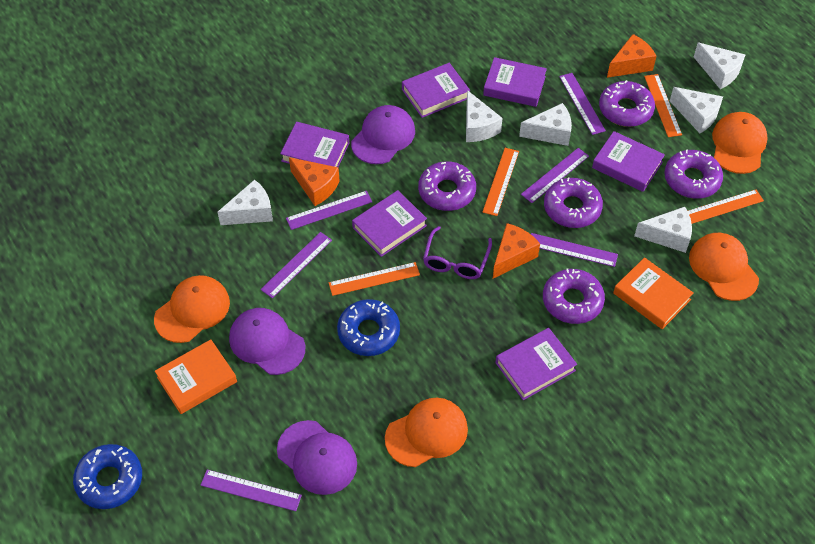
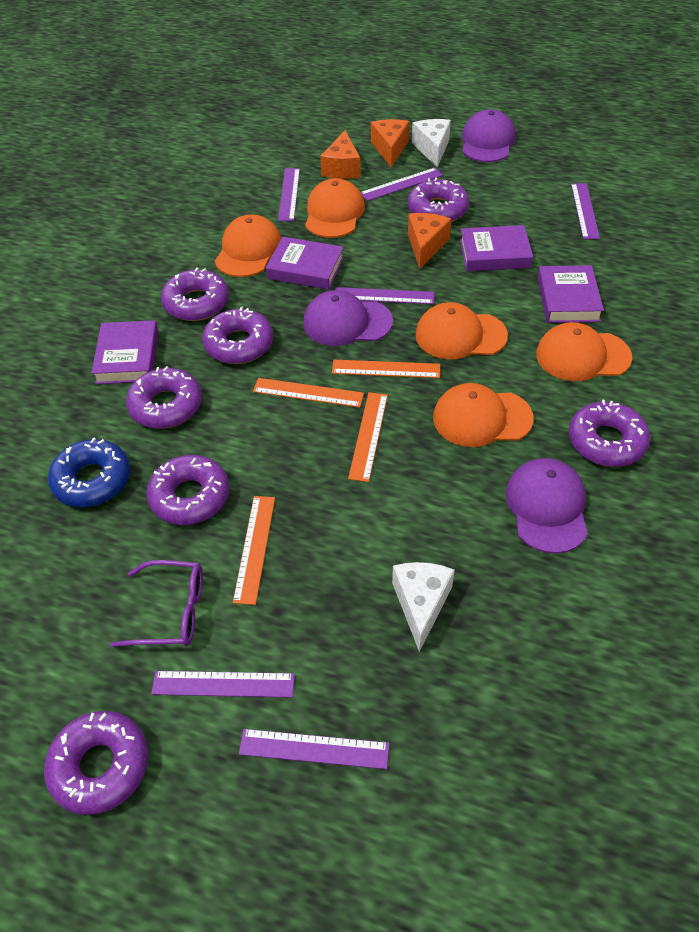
blue donut: 2 -> 1
orange book: 2 -> 0
orange cap: 4 -> 5
purple book: 6 -> 4
purple donut: 5 -> 7
white cheese: 6 -> 2

